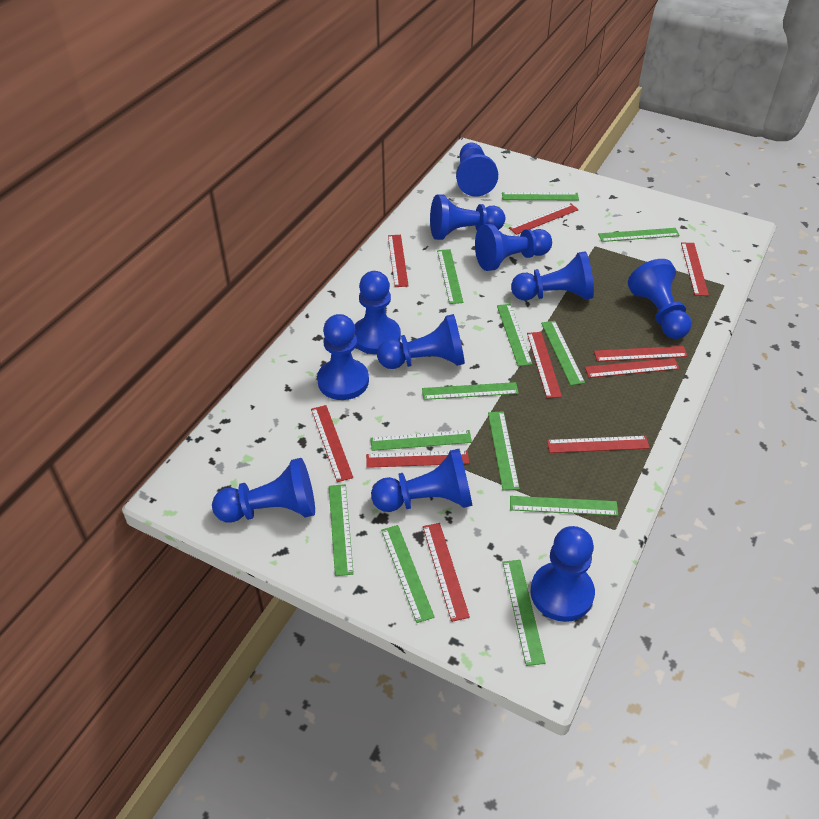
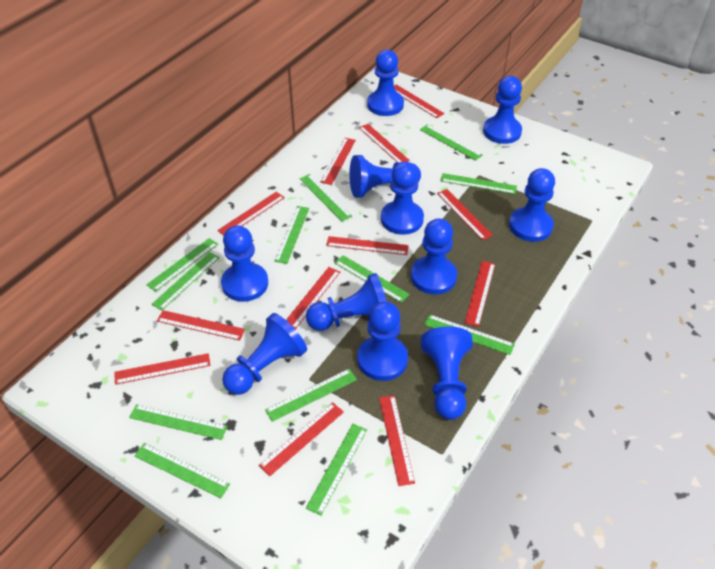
red ruler: 10 -> 12

